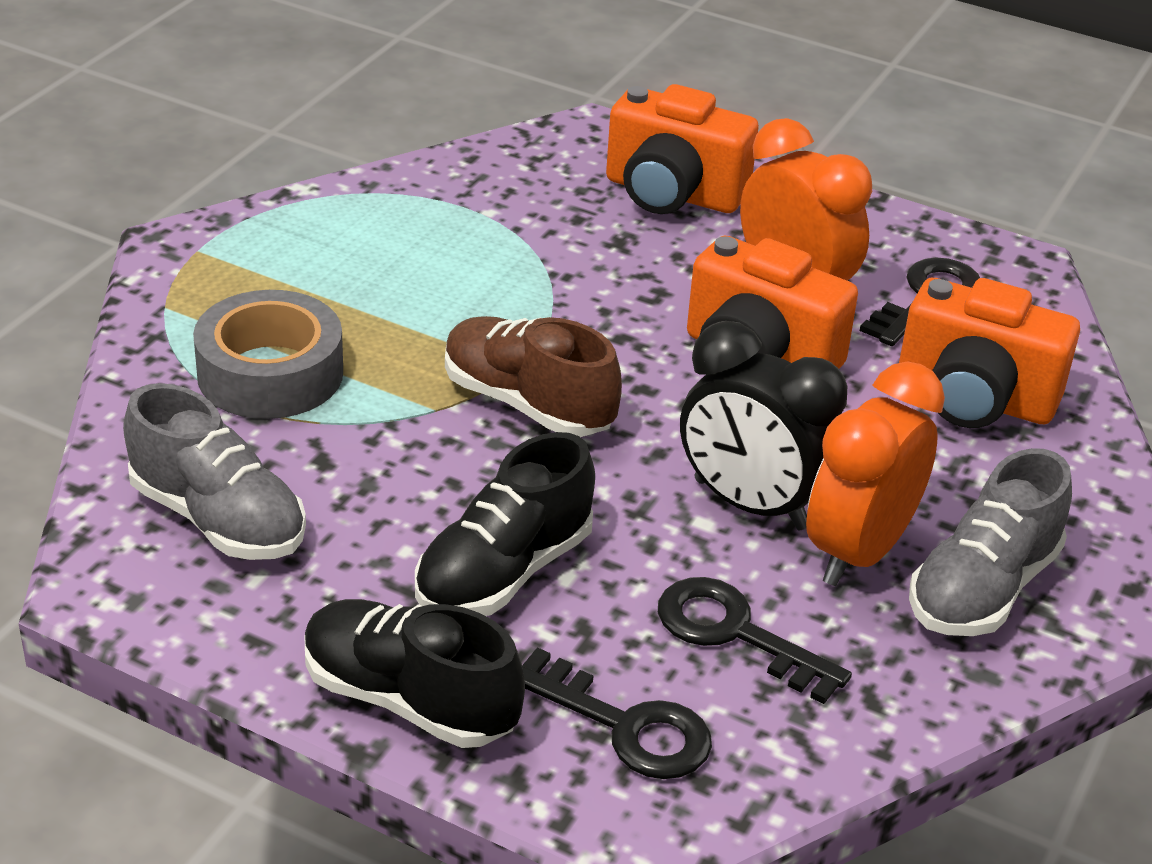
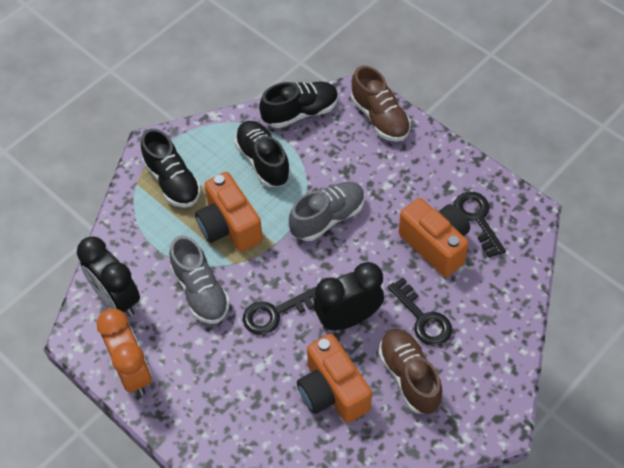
black clock: 1 -> 2
black shoe: 2 -> 3
brown shoe: 1 -> 2
grey tape: 1 -> 0
orange clock: 2 -> 1

